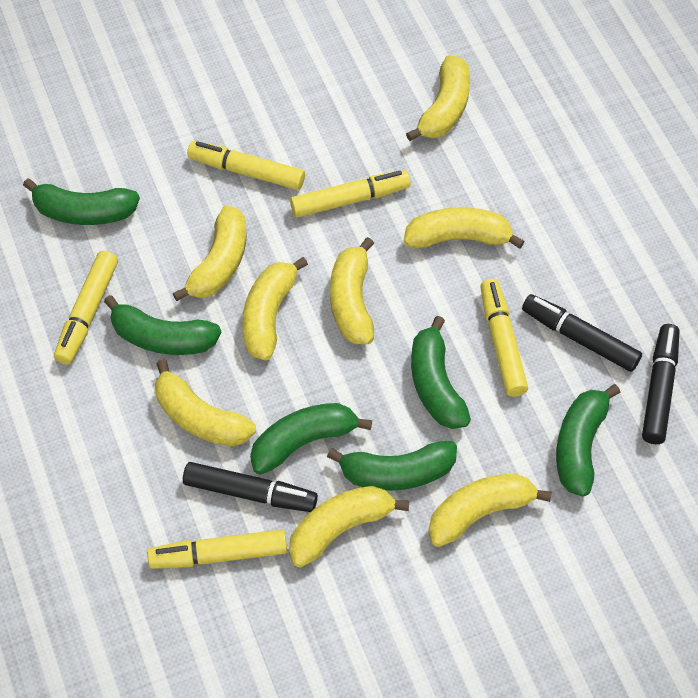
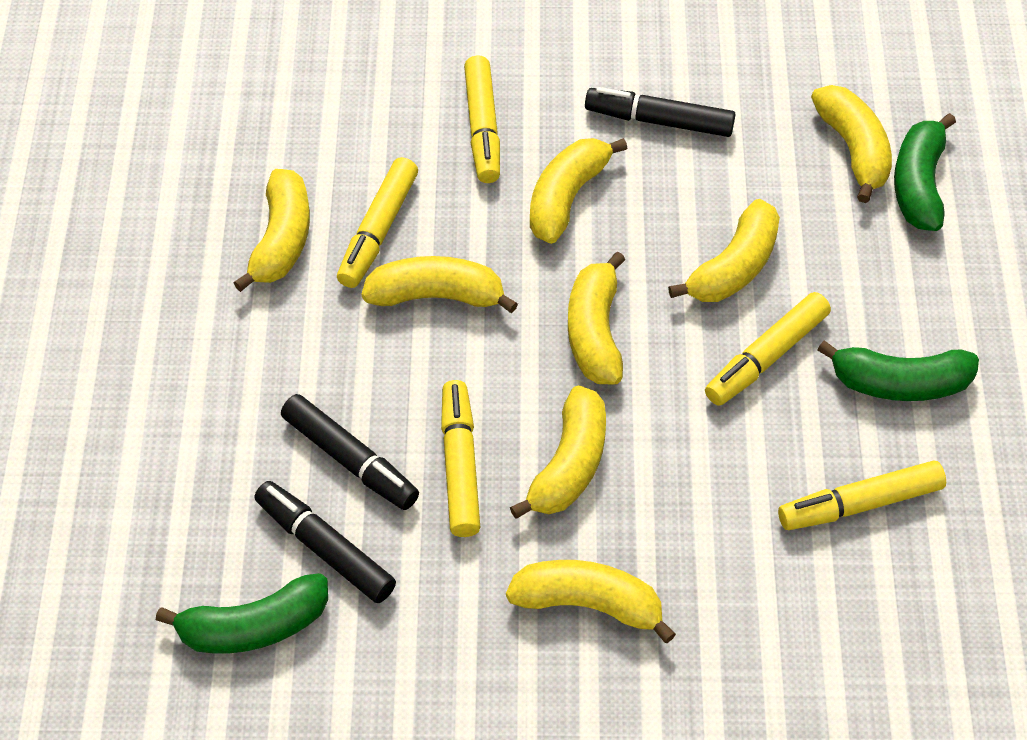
green banana: 6 -> 3

